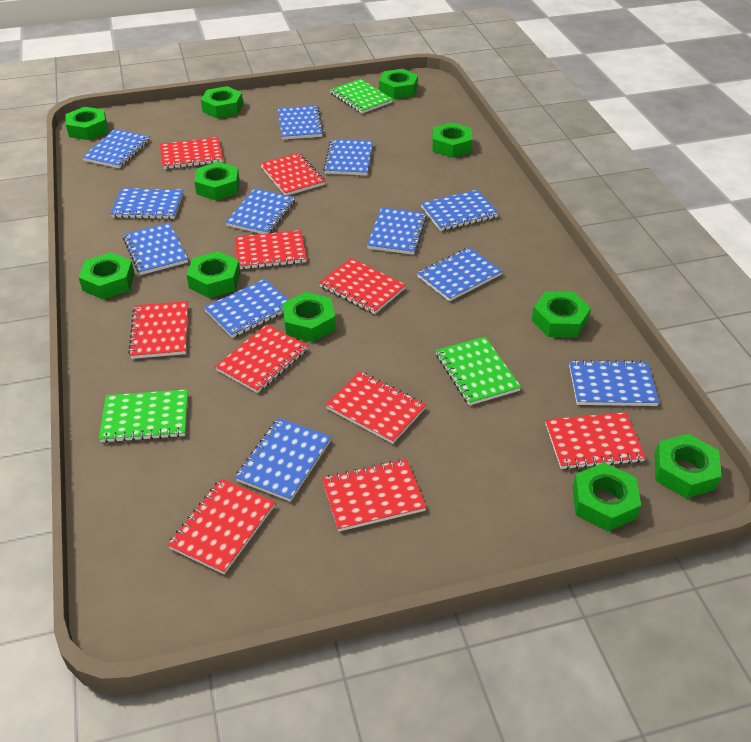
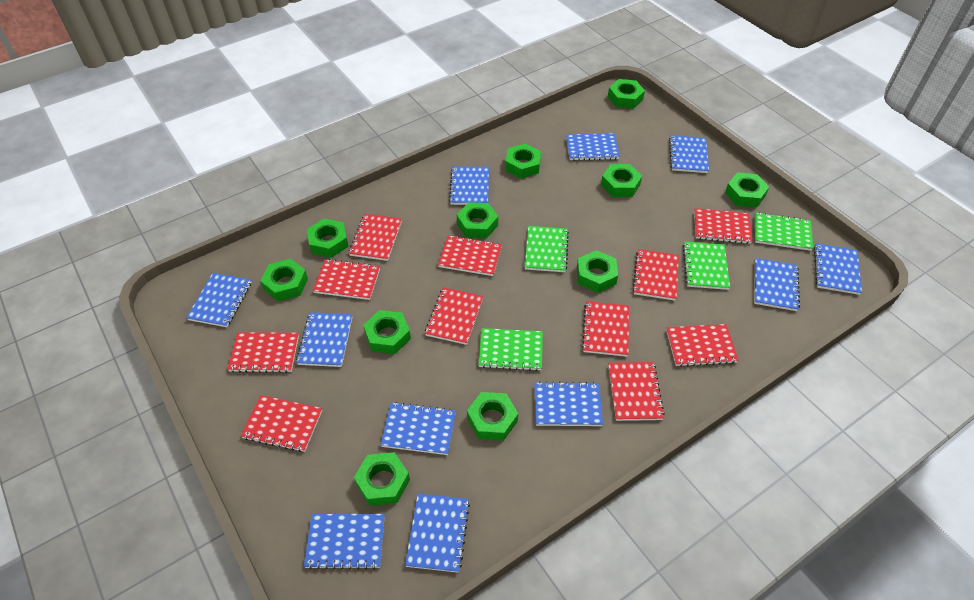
blue notebook: 12 -> 11
green notebook: 3 -> 4
red notebook: 10 -> 11

